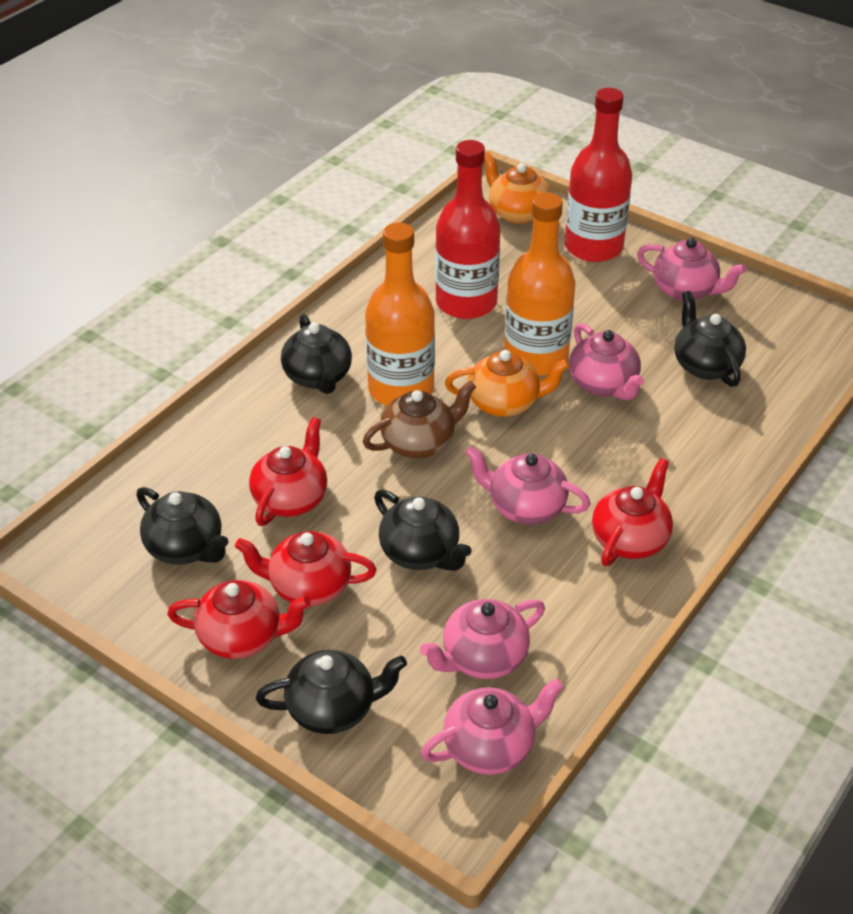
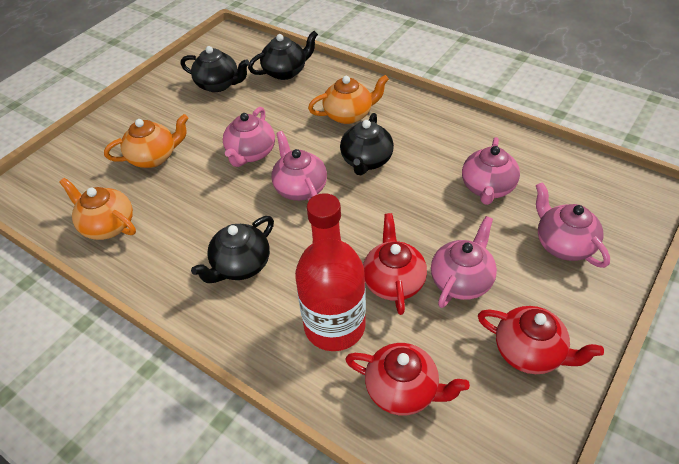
black teapot: 5 -> 4
brown teapot: 1 -> 0
orange bottle: 2 -> 0
orange teapot: 2 -> 3
red bottle: 2 -> 1
red teapot: 4 -> 3

